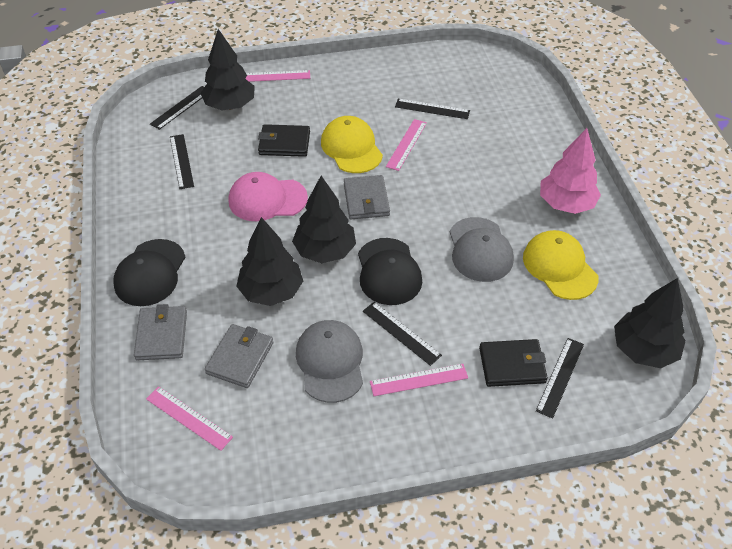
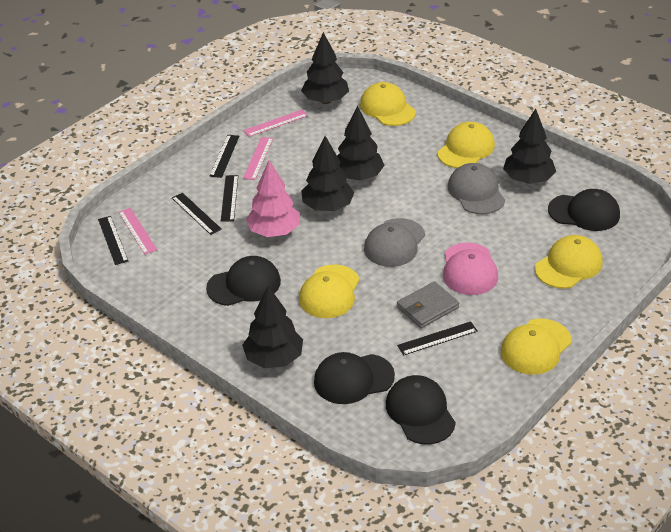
black cap: 2 -> 4
black tree: 4 -> 5
black wallet: 2 -> 0
grey wallet: 3 -> 1
pink ruler: 4 -> 3
yellow cap: 2 -> 5

